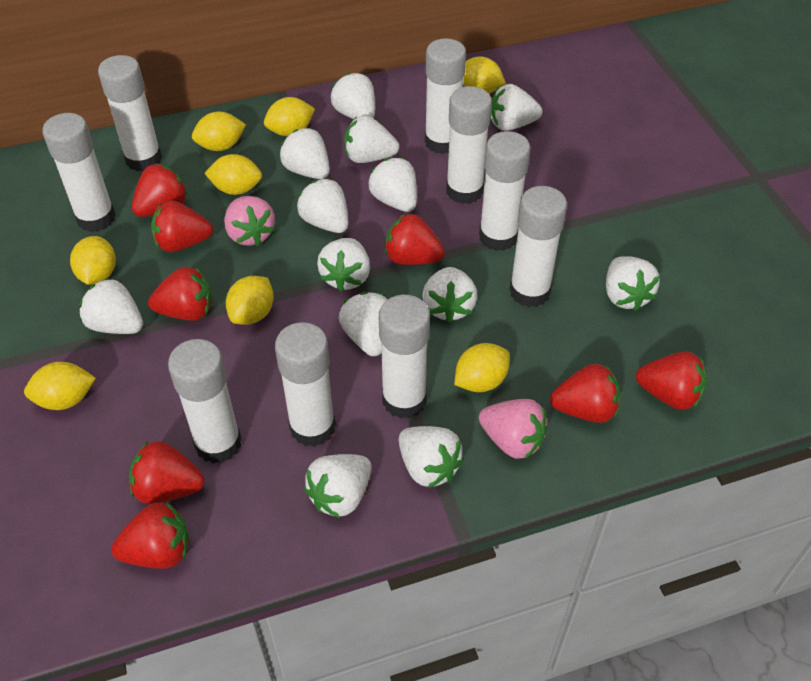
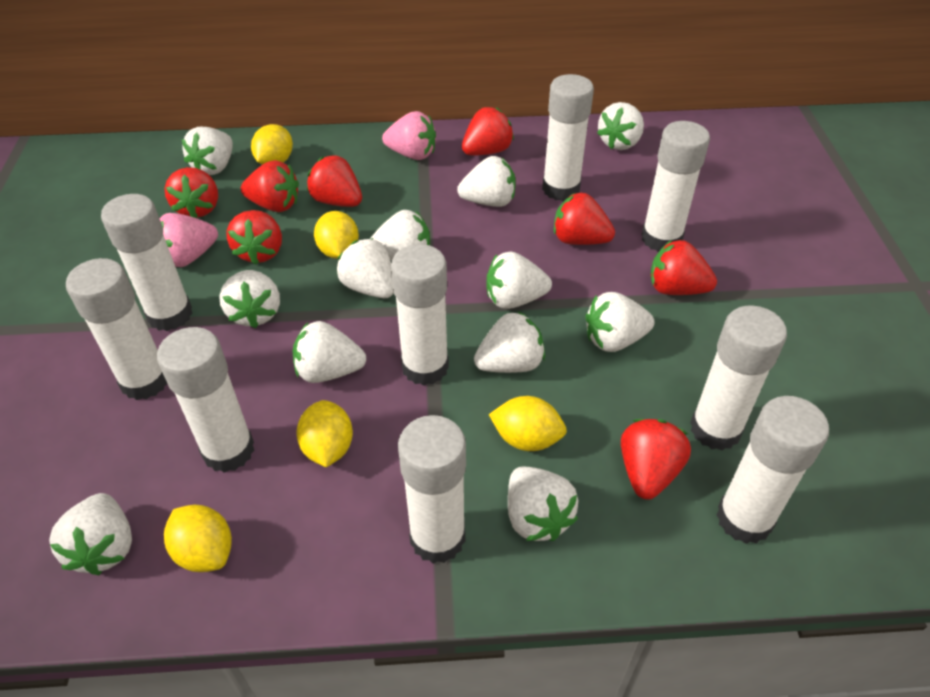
white strawberry: 13 -> 12
yellow lemon: 8 -> 5

